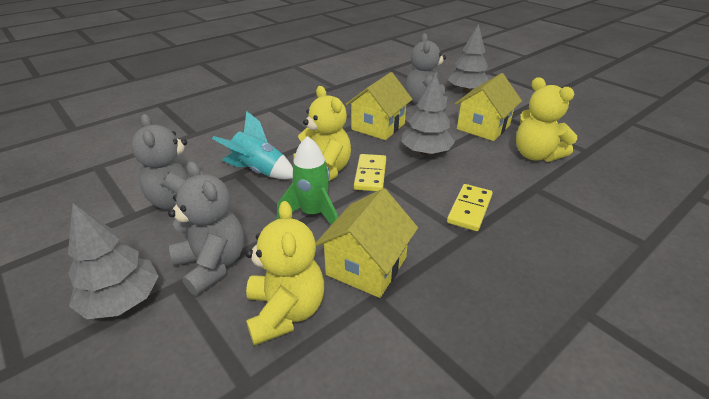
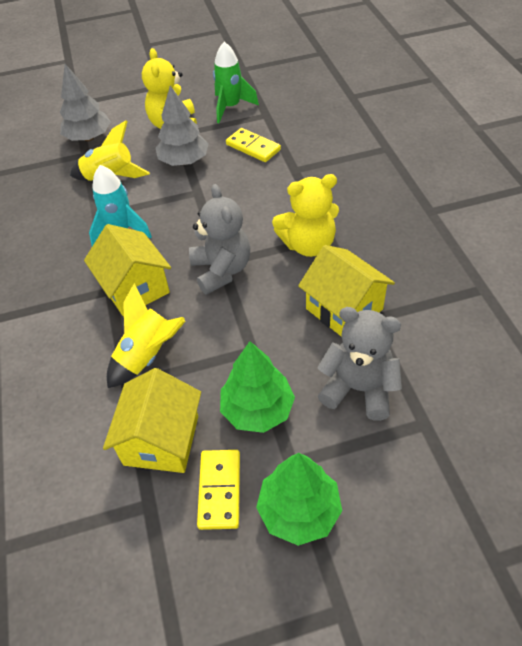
green tree: 0 -> 2
grey teddy bear: 3 -> 2
grey tree: 3 -> 2
yellow rocket: 0 -> 2
yellow teddy bear: 3 -> 2

